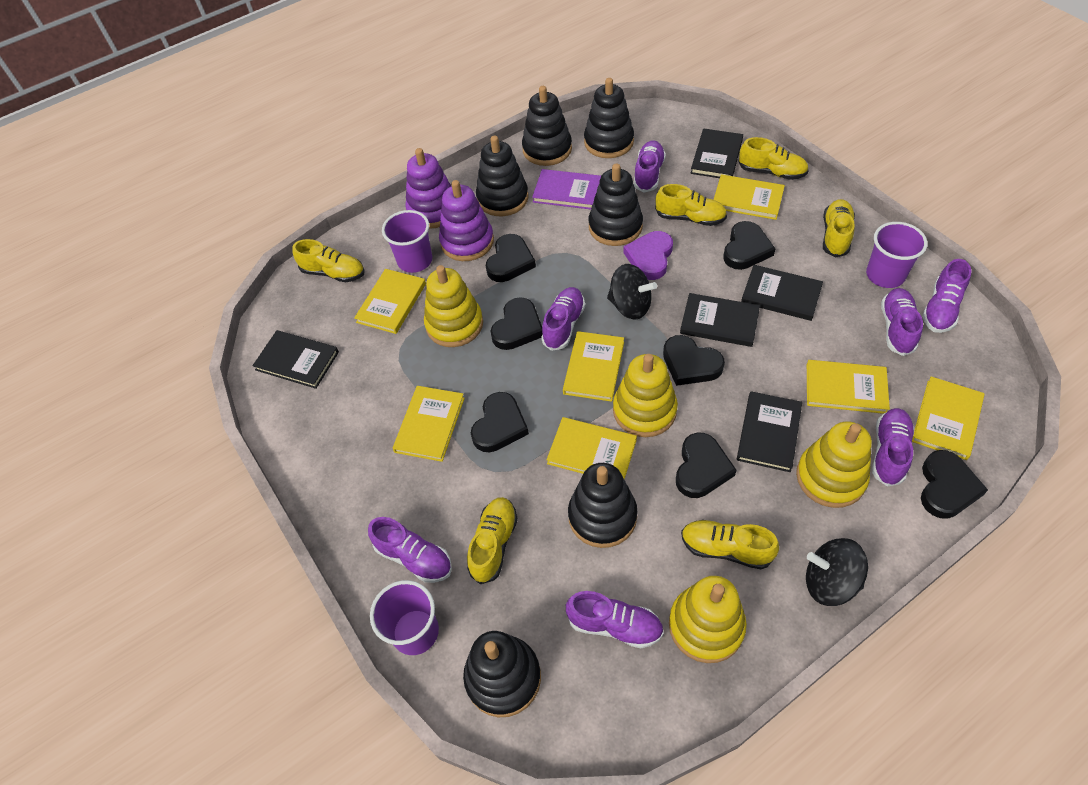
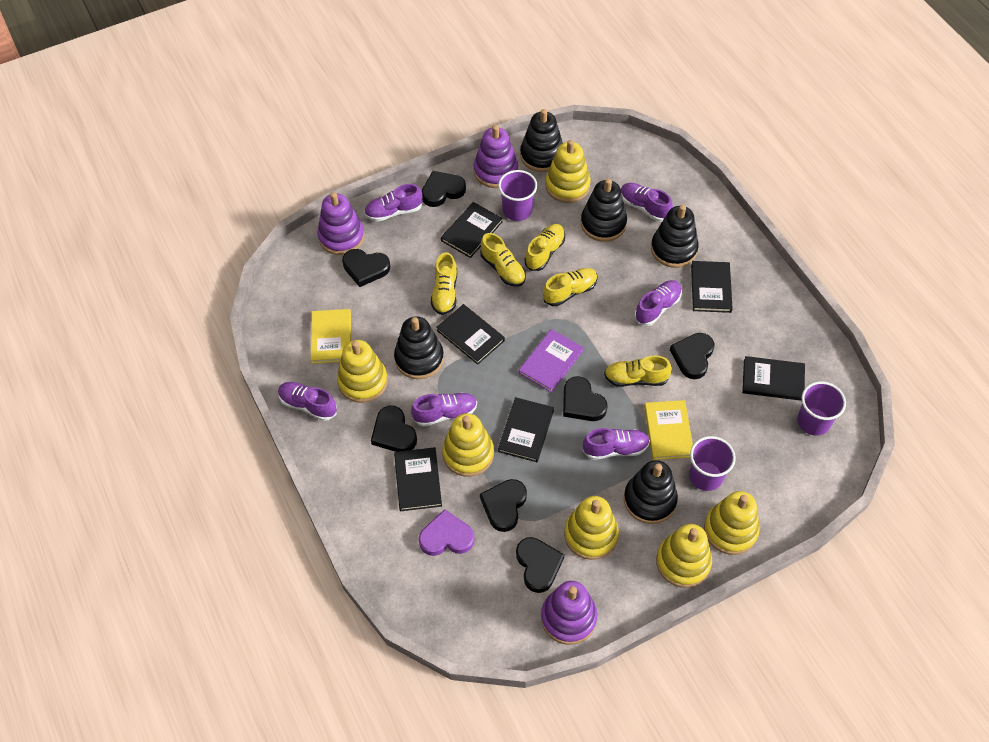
black book: 5 -> 6
black spinning top: 2 -> 0
black stacking toy: 6 -> 5
purple shoe: 7 -> 6
purple stacking toy: 2 -> 3
yellow book: 7 -> 2
yellow shoe: 6 -> 5
yellow stacking toy: 4 -> 6

